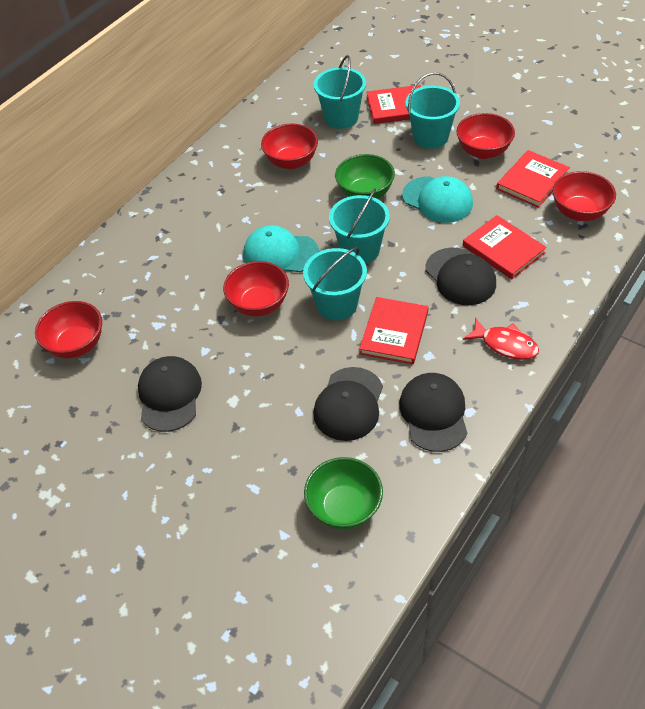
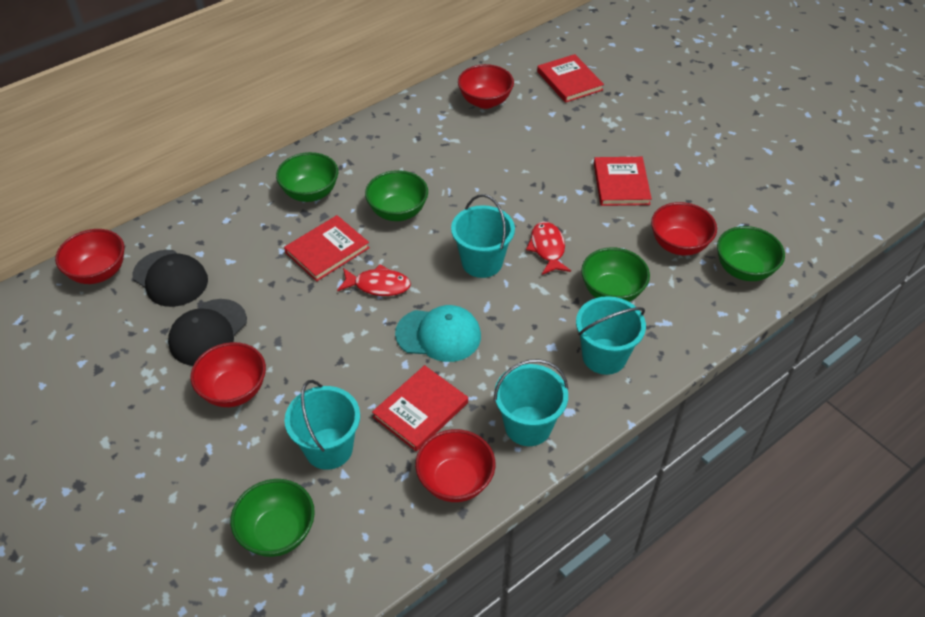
black cap: 4 -> 2
green bowl: 2 -> 5
red fish: 1 -> 2
turquoise cap: 2 -> 1

